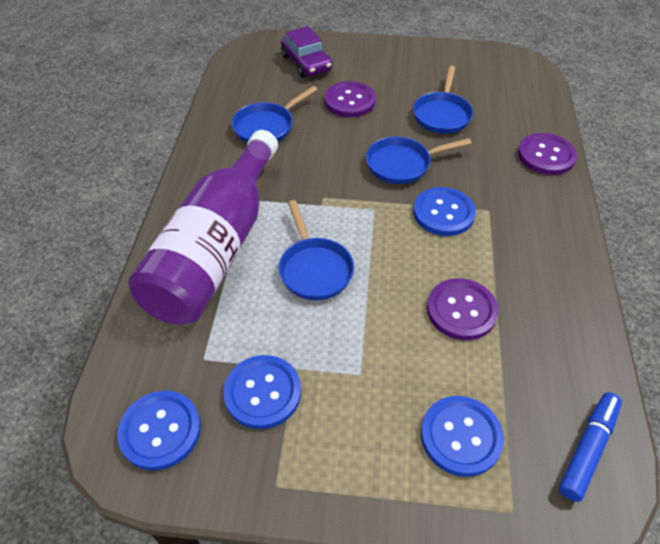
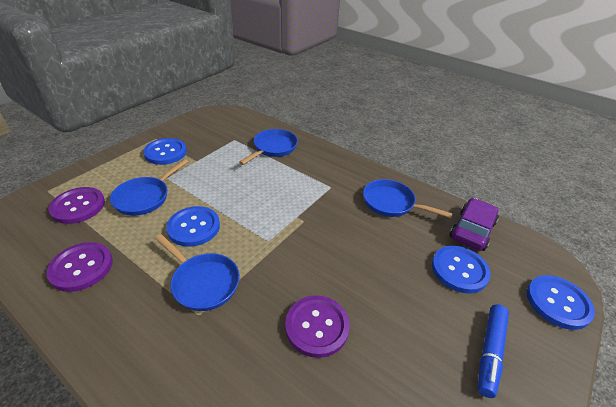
purple bottle: 1 -> 0

